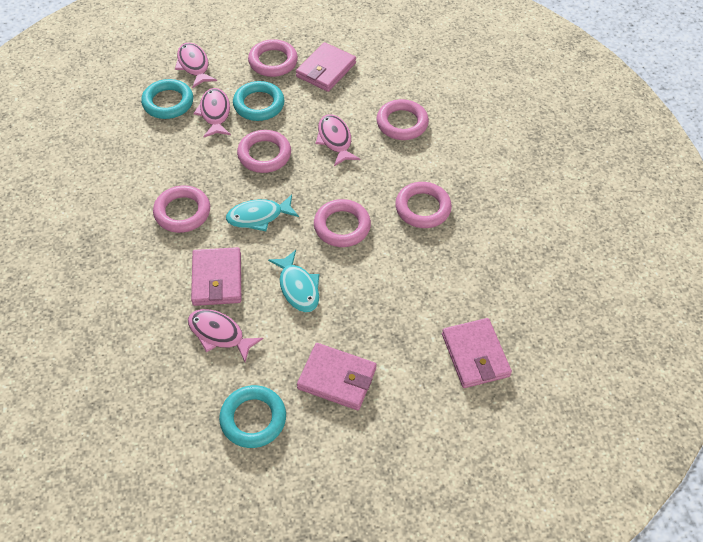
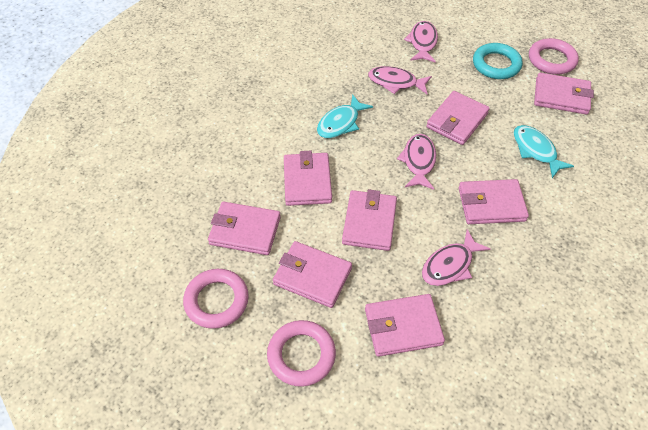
pink ring: 6 -> 3
pink wallet: 4 -> 8
turquoise ring: 3 -> 1

